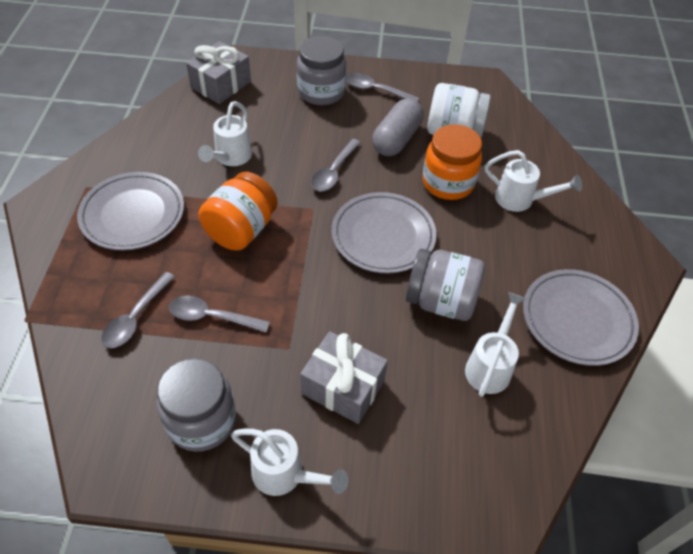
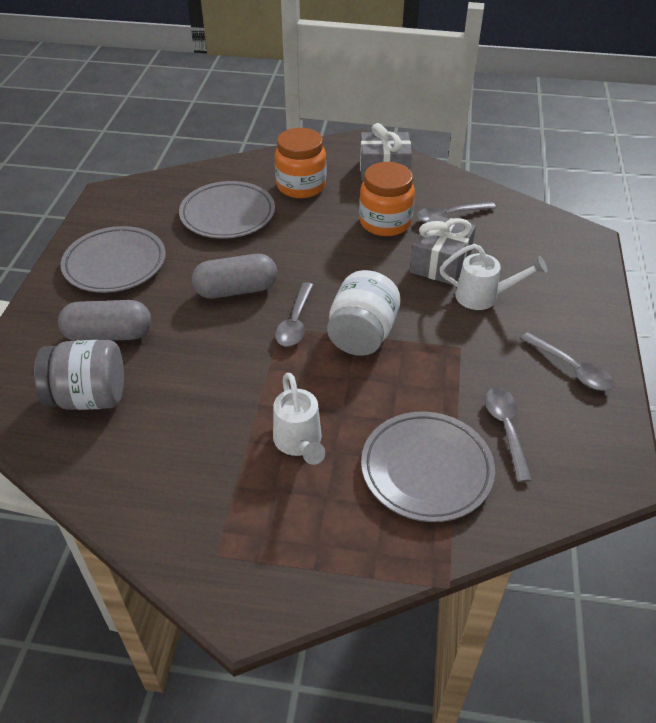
grey capsule: 1 -> 2
grey jar: 3 -> 1
white watering can: 4 -> 2

